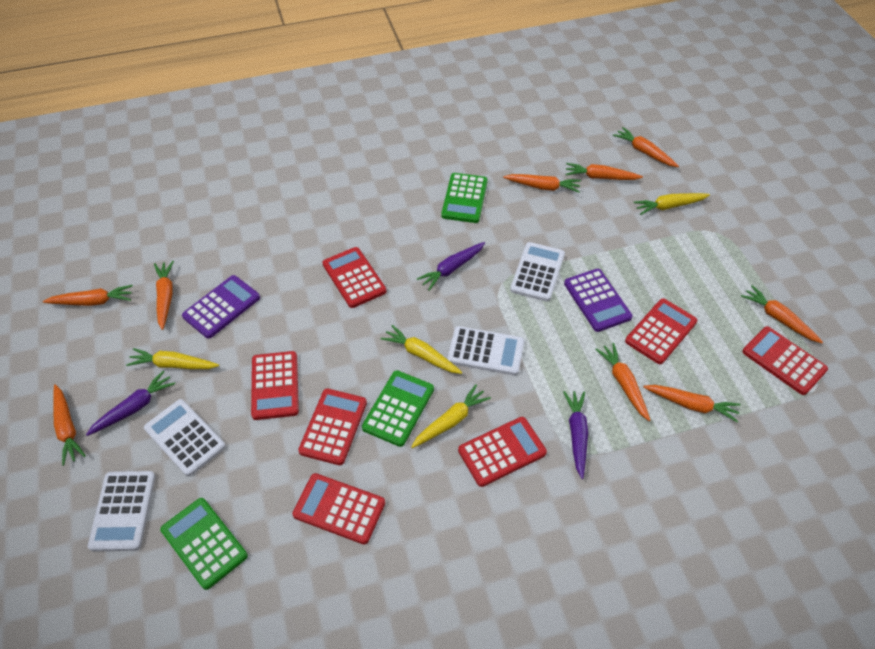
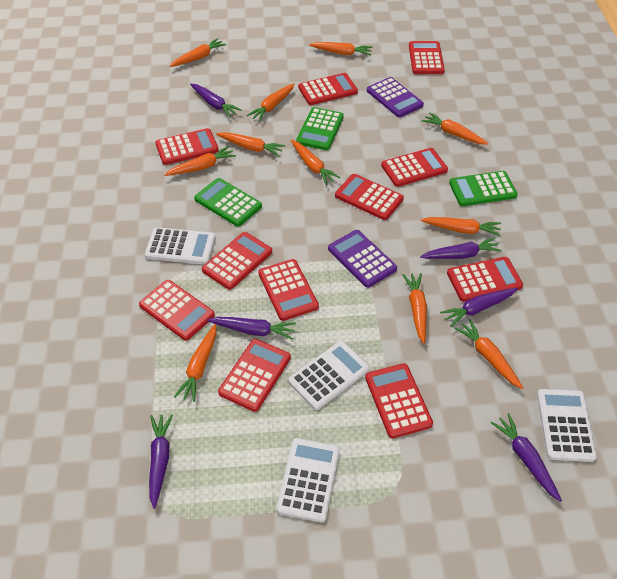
orange carrot: 9 -> 11
purple carrot: 3 -> 6
red calculator: 7 -> 11
yellow carrot: 4 -> 0

